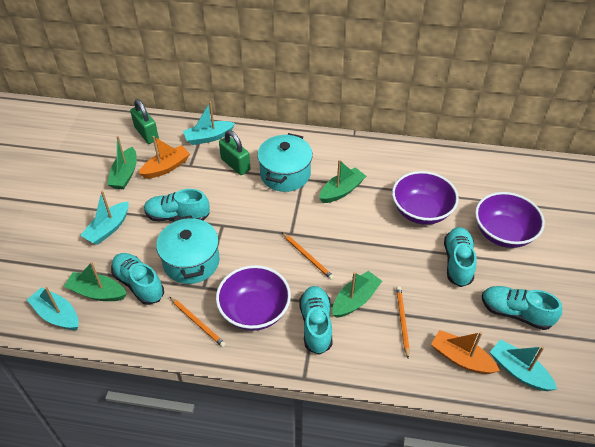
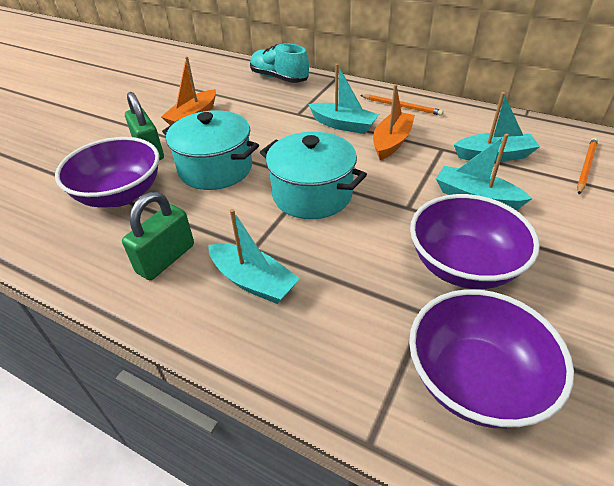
green boat: 4 -> 0
orange pencil: 3 -> 2
turquoise shoe: 5 -> 1

